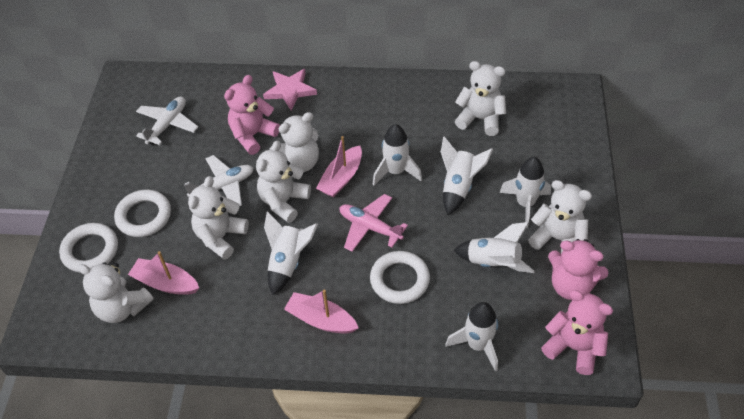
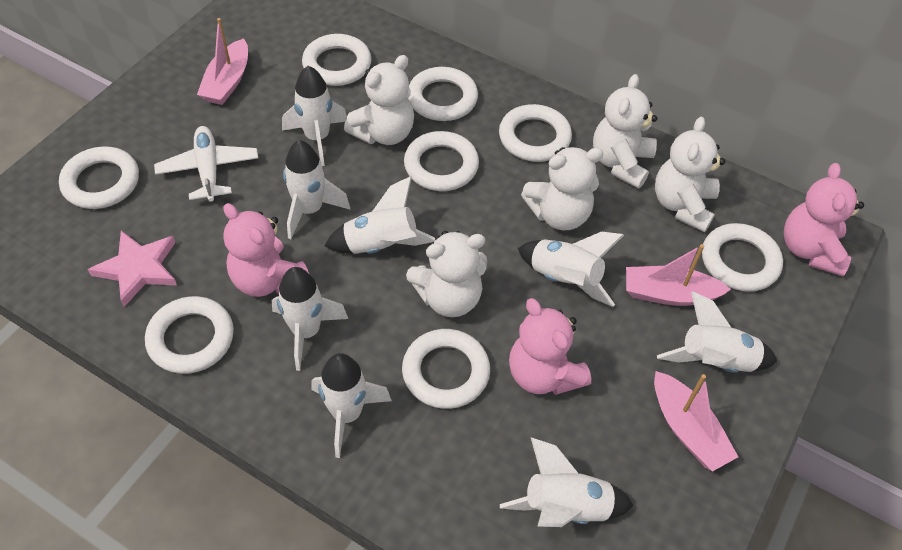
pink plane: 1 -> 0
white plane: 2 -> 1
white ring: 3 -> 8
white rocket: 6 -> 8
white teddy bear: 6 -> 5

